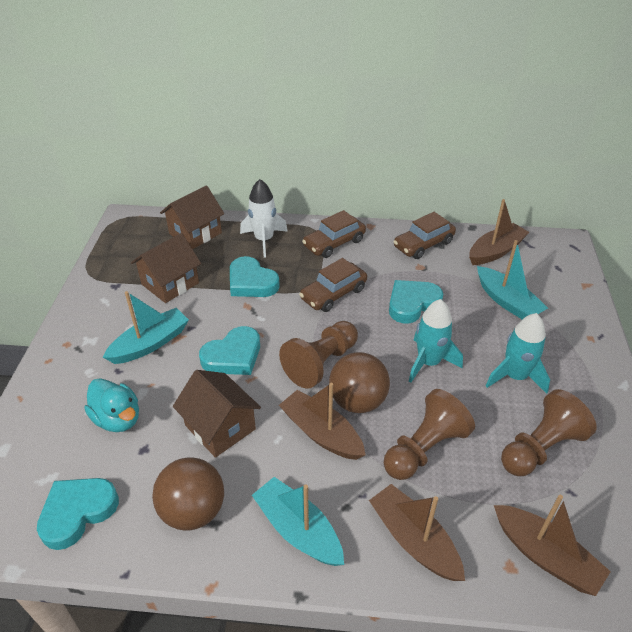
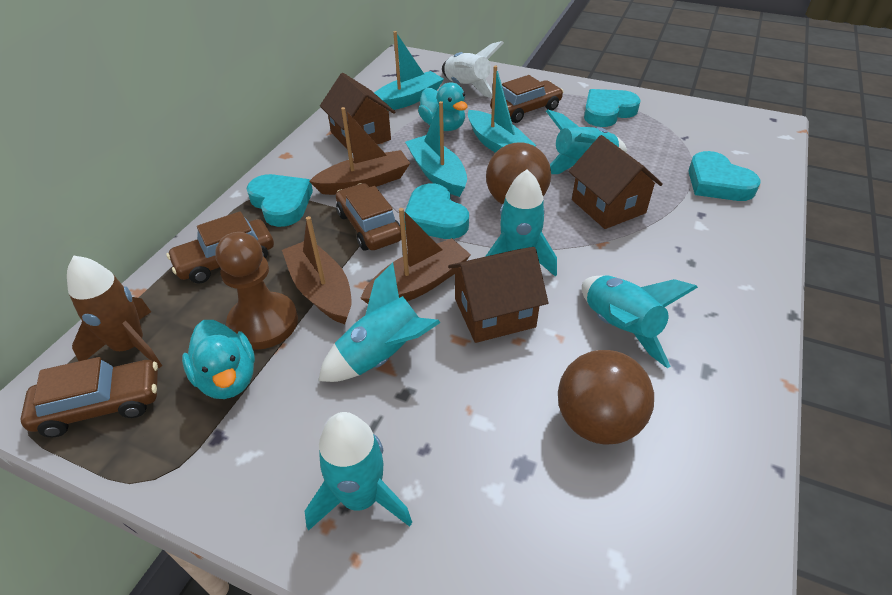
brown boat: 4 -> 3
brown car: 3 -> 4
brown pawn: 3 -> 1
brown rocket: 0 -> 1
turquoise duck: 1 -> 2
turquoise rocket: 2 -> 5

